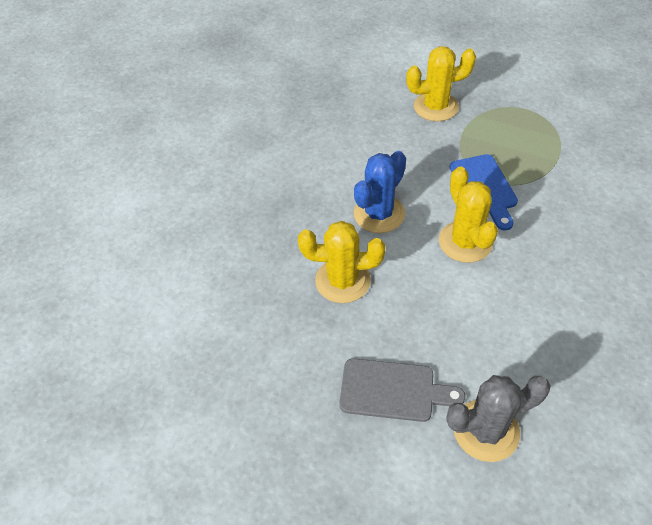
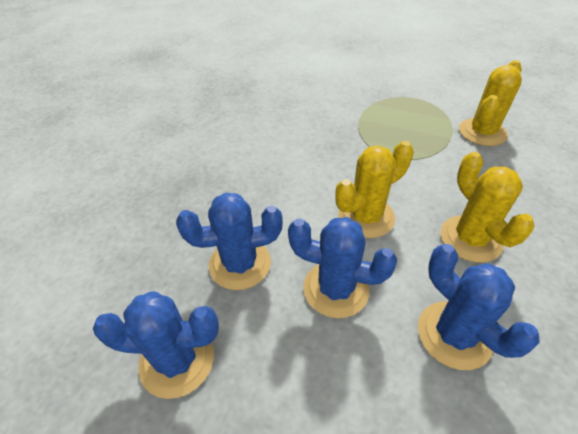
blue cactus: 1 -> 4
blue cutting board: 1 -> 0
grey cactus: 1 -> 0
grey cutting board: 1 -> 0

